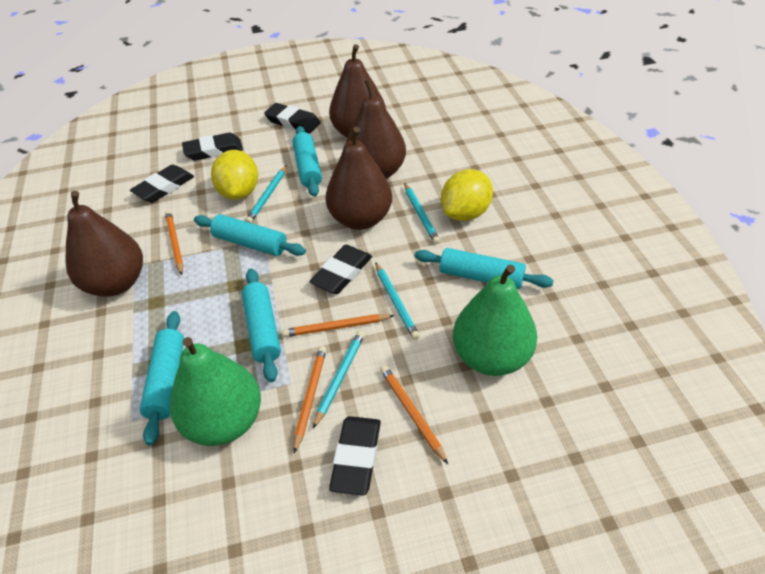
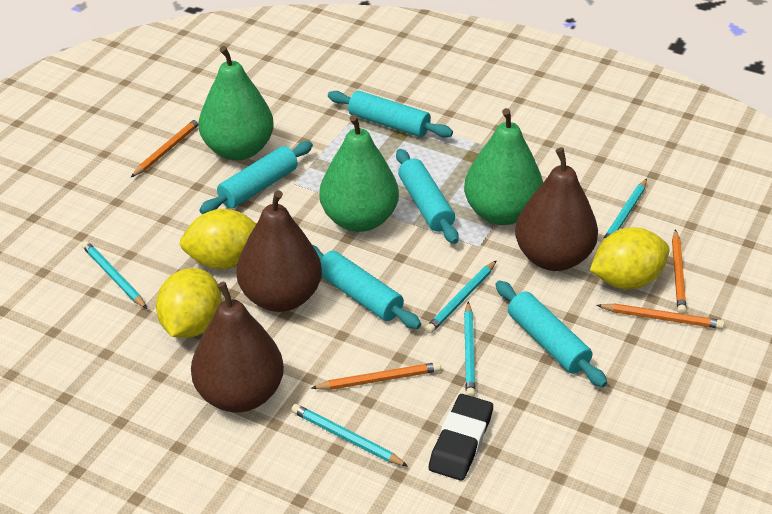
black eraser: 5 -> 1
brown pear: 4 -> 3
green pear: 2 -> 3
turquoise pencil: 4 -> 5
yellow lemon: 2 -> 3

